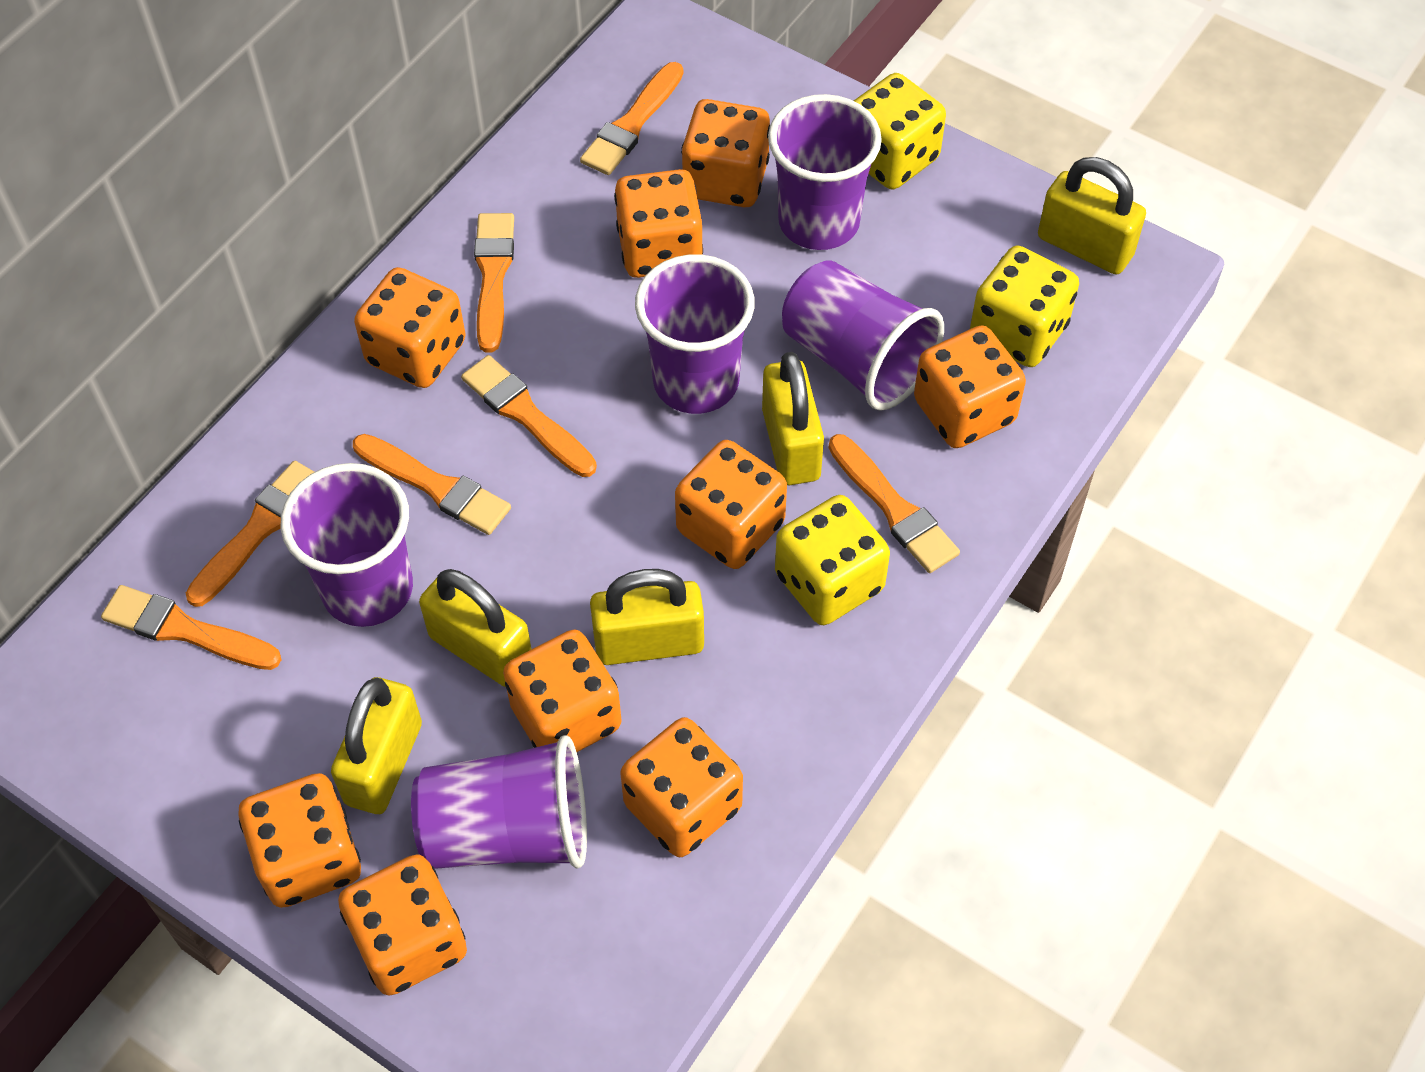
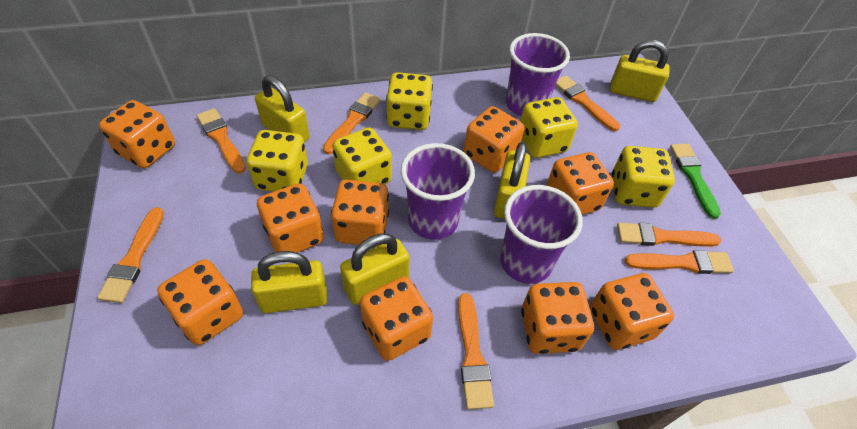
green brush: 0 -> 1
purple cup: 5 -> 3
yellow dice: 3 -> 5

